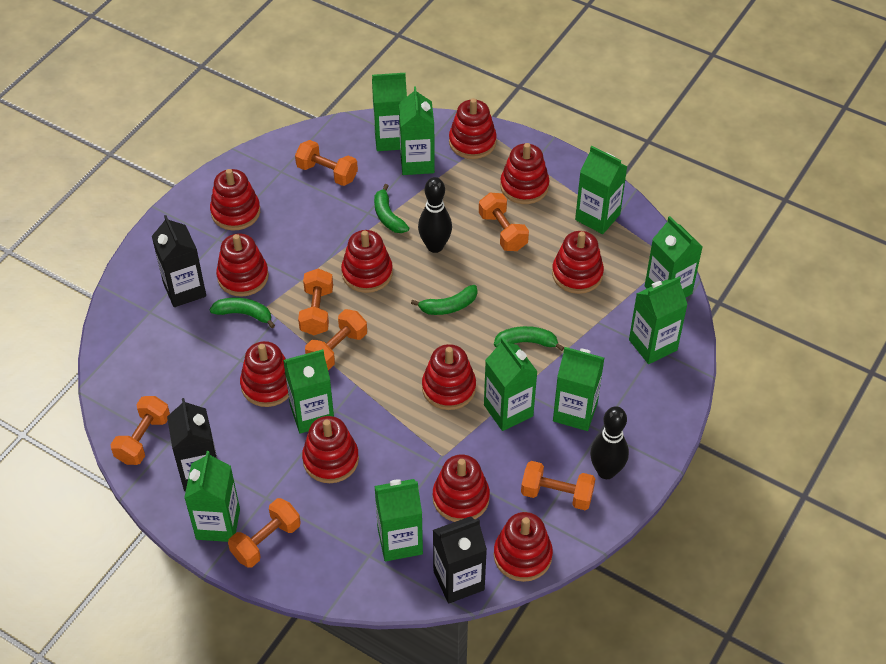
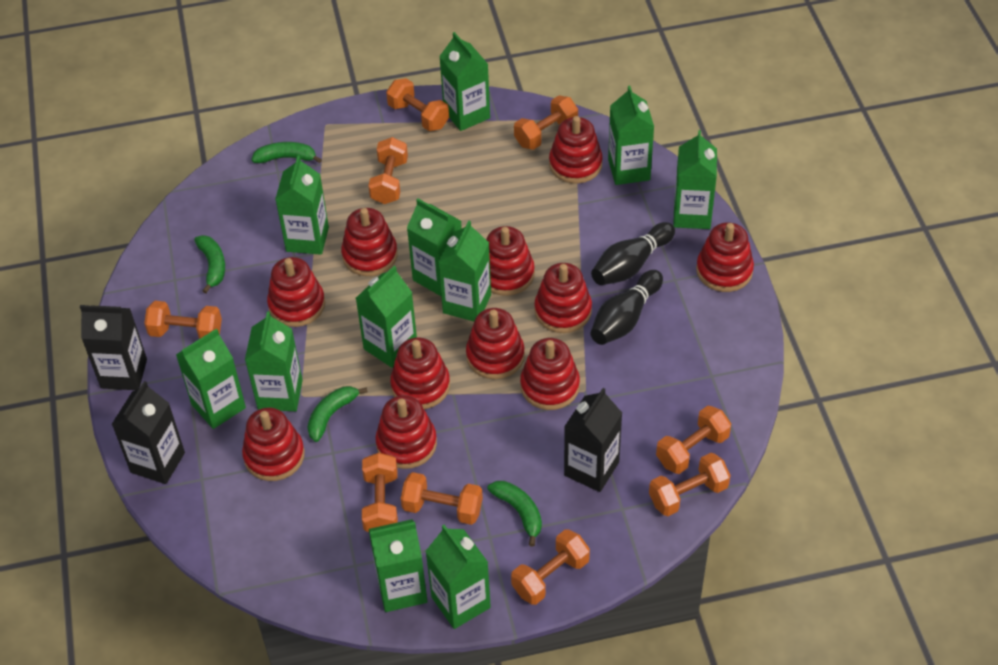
green carton: 10 -> 11
orange dumbbell: 7 -> 9

